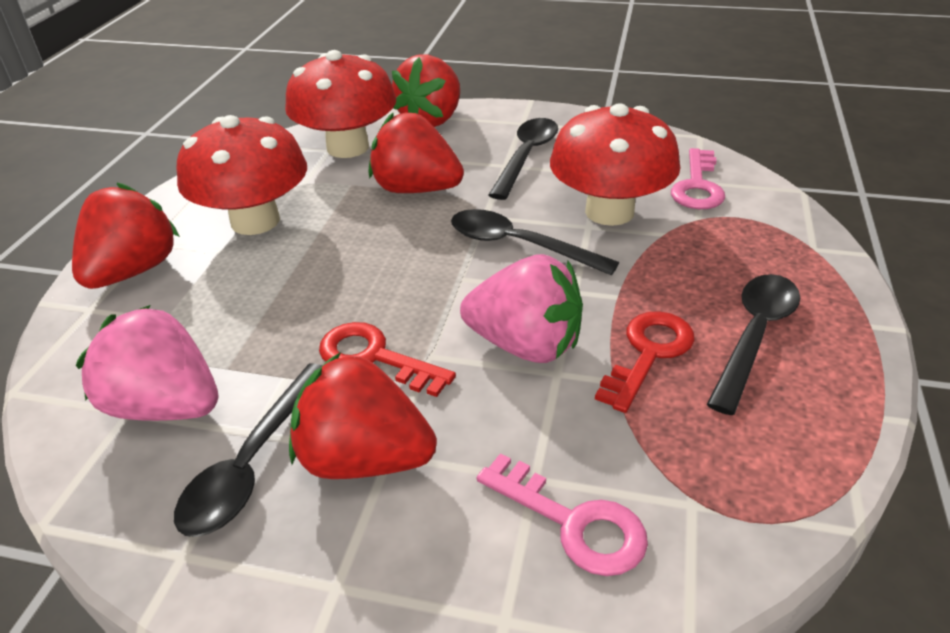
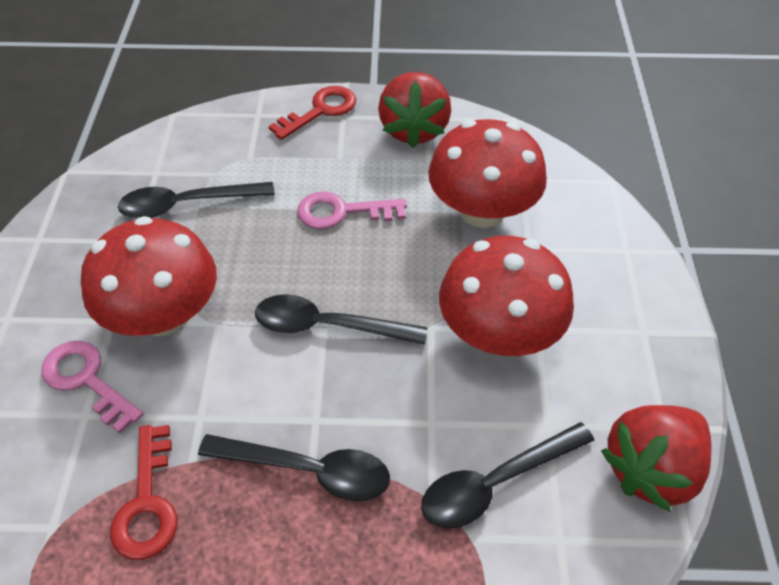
pink strawberry: 2 -> 0
red strawberry: 4 -> 2

